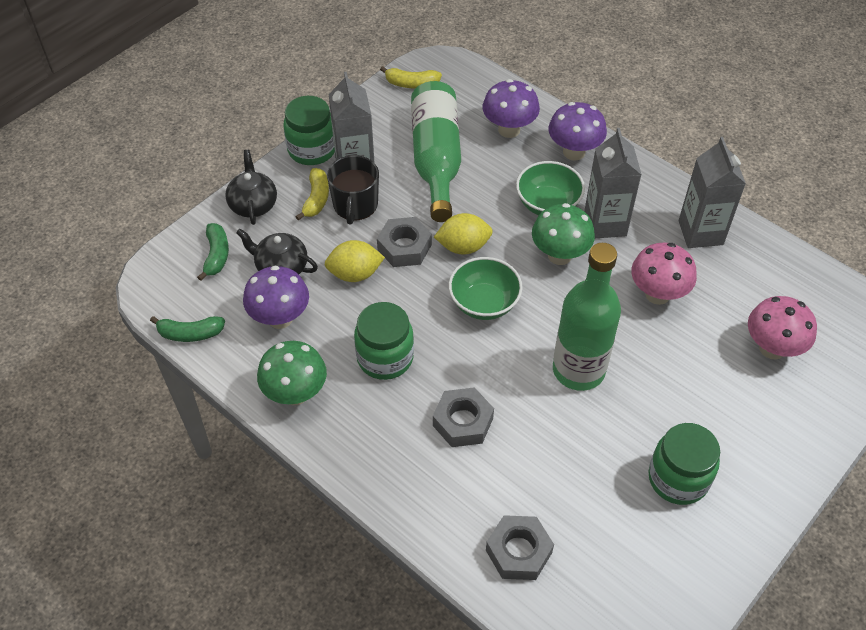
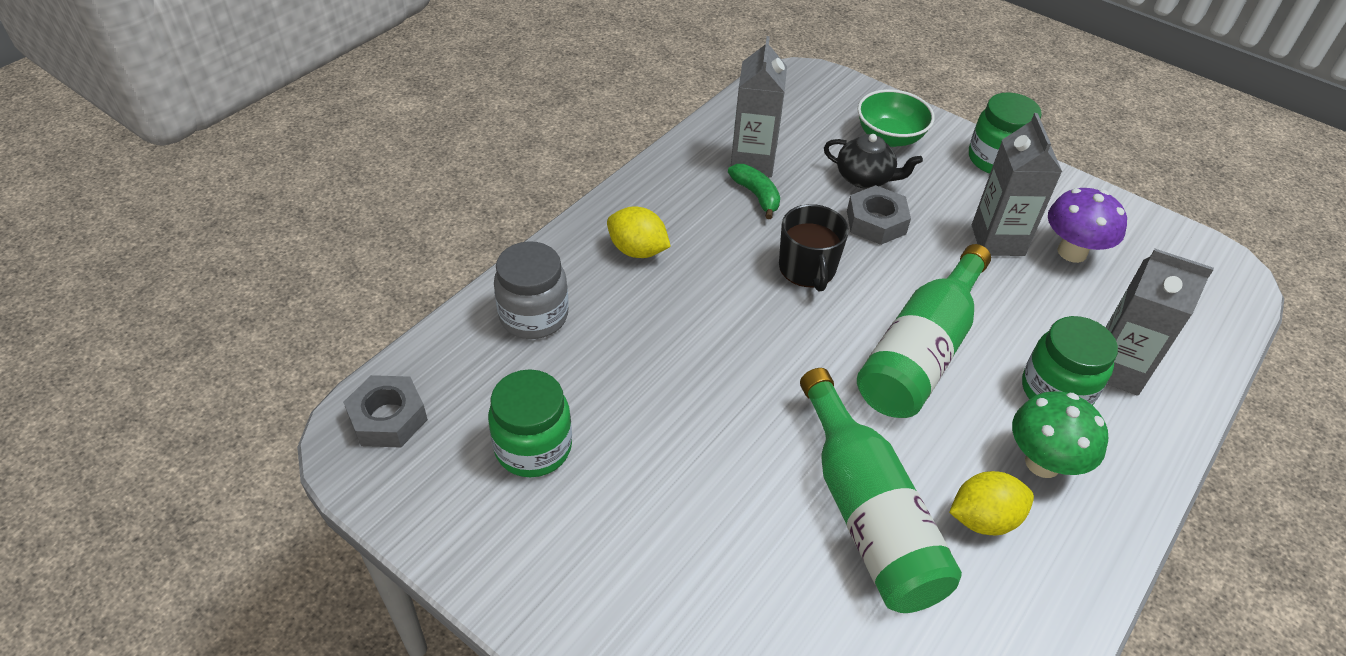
black teapot: 2 -> 1
green banana: 2 -> 1
green bowl: 2 -> 1
green mushroom: 2 -> 1
grey jar: 0 -> 1
grey nut: 3 -> 2
pink mushroom: 2 -> 0
purple mushroom: 3 -> 1
yellow banana: 2 -> 0

